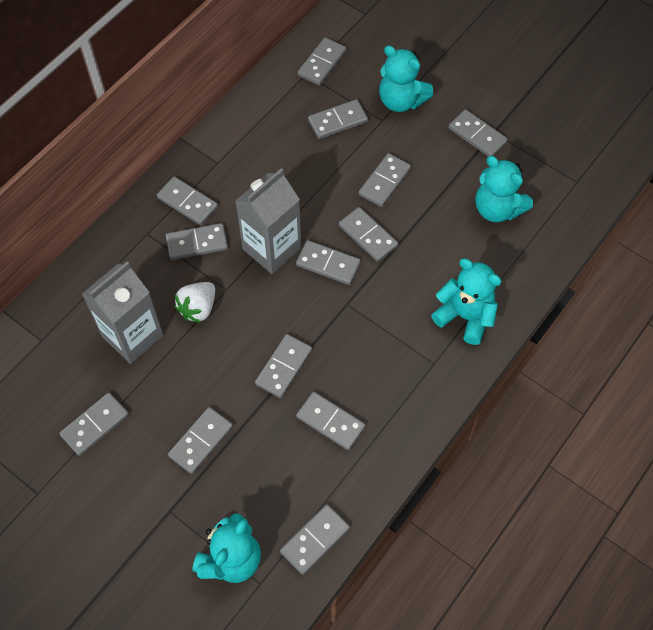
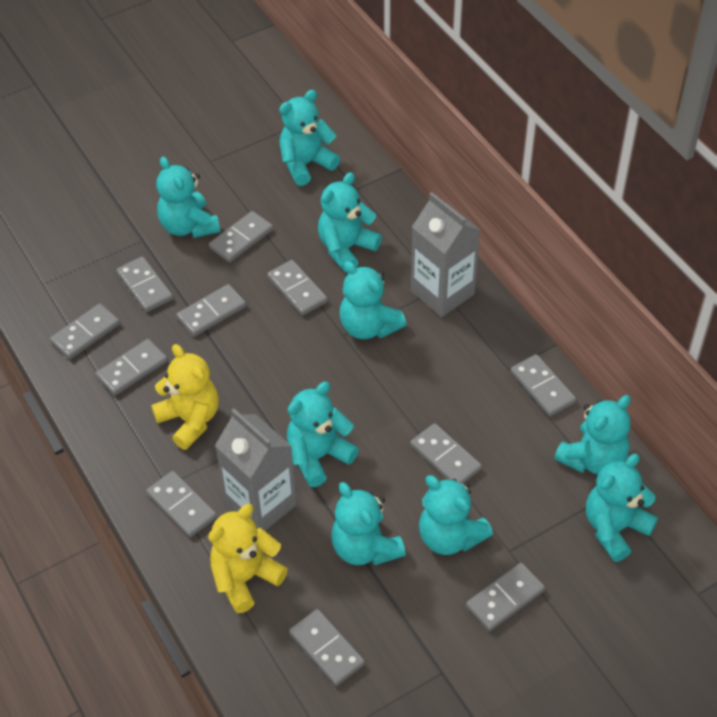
grey domino: 13 -> 11
turquoise teddy bear: 4 -> 9
white strawberry: 1 -> 0
yellow teddy bear: 0 -> 2

